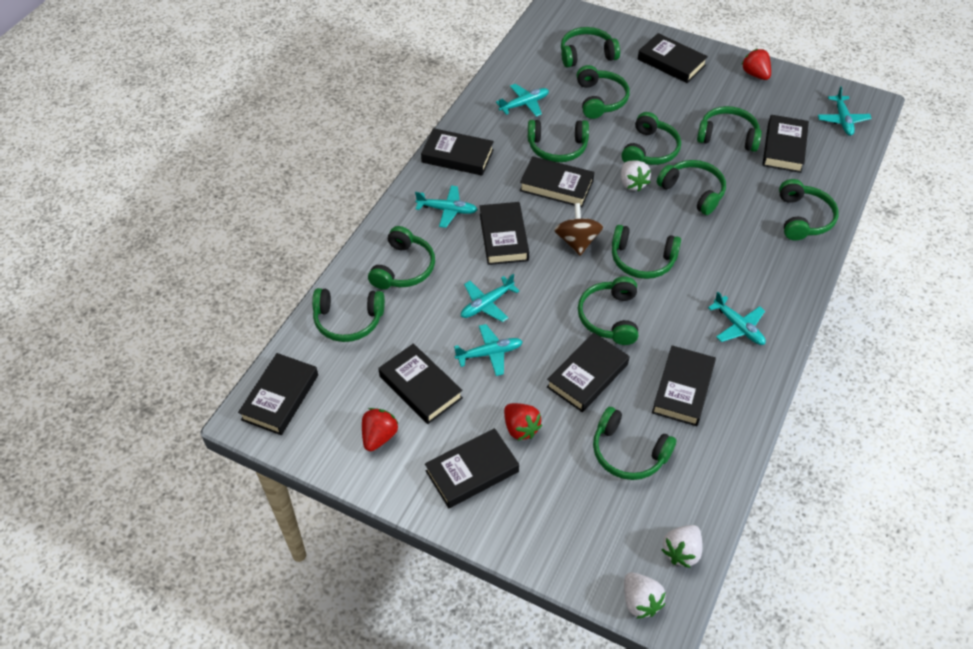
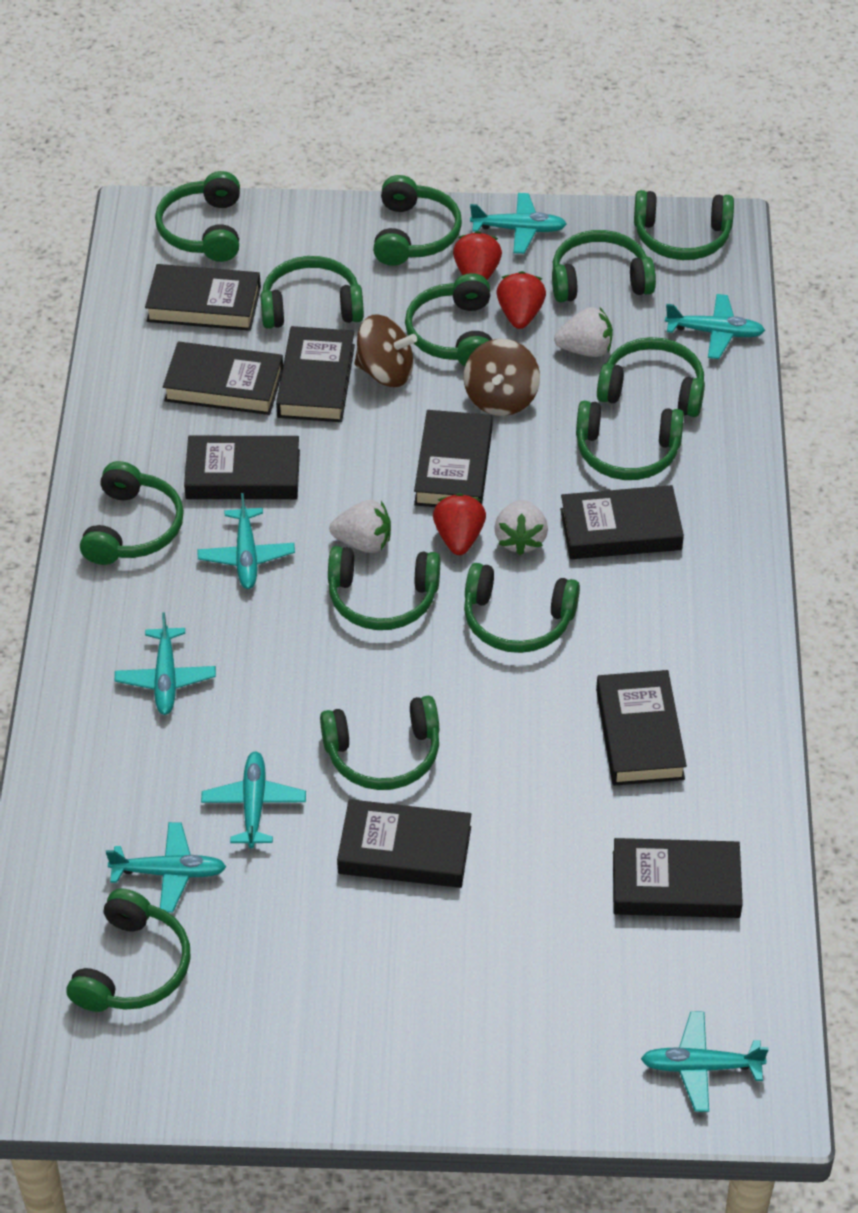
black book: 10 -> 9
brown spinning top: 1 -> 2
green headphones: 12 -> 13
turquoise plane: 6 -> 7

